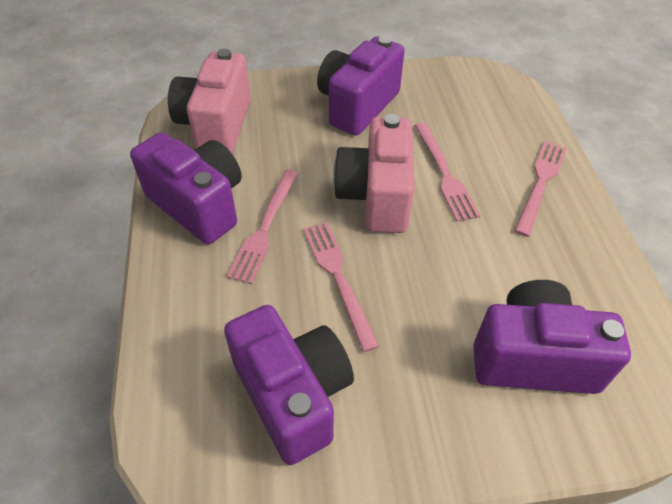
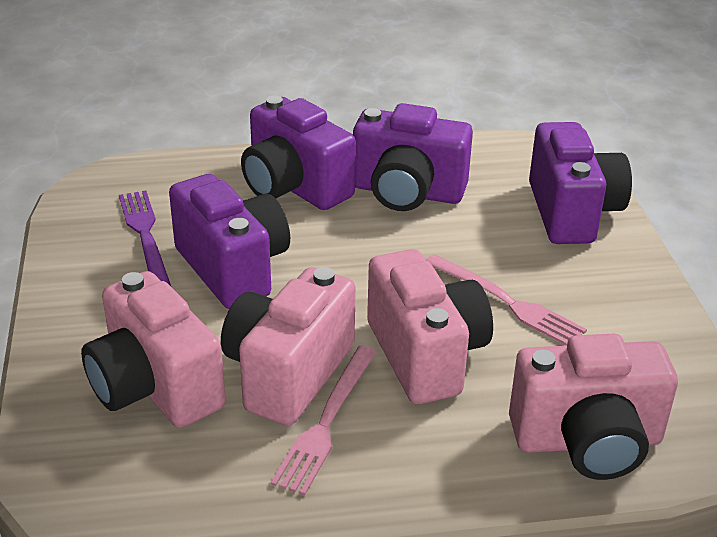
pink camera: 2 -> 4
pink fork: 4 -> 2
purple fork: 0 -> 1

